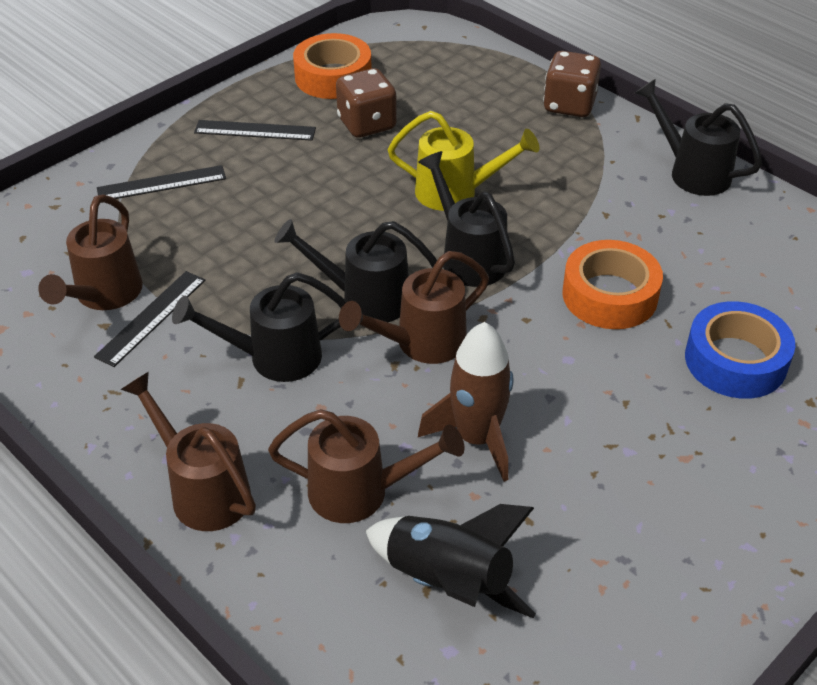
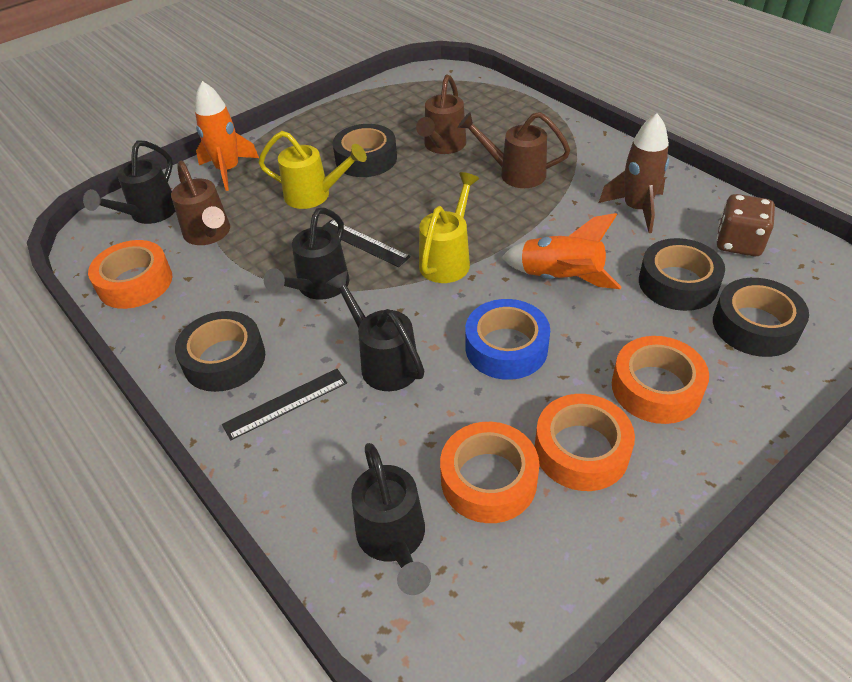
black rocket: 1 -> 0
black ruler: 3 -> 2
black tape: 0 -> 4
brown dice: 2 -> 1
brown watering can: 4 -> 3
orange rocket: 0 -> 2
orange tape: 2 -> 4
yellow watering can: 1 -> 2

